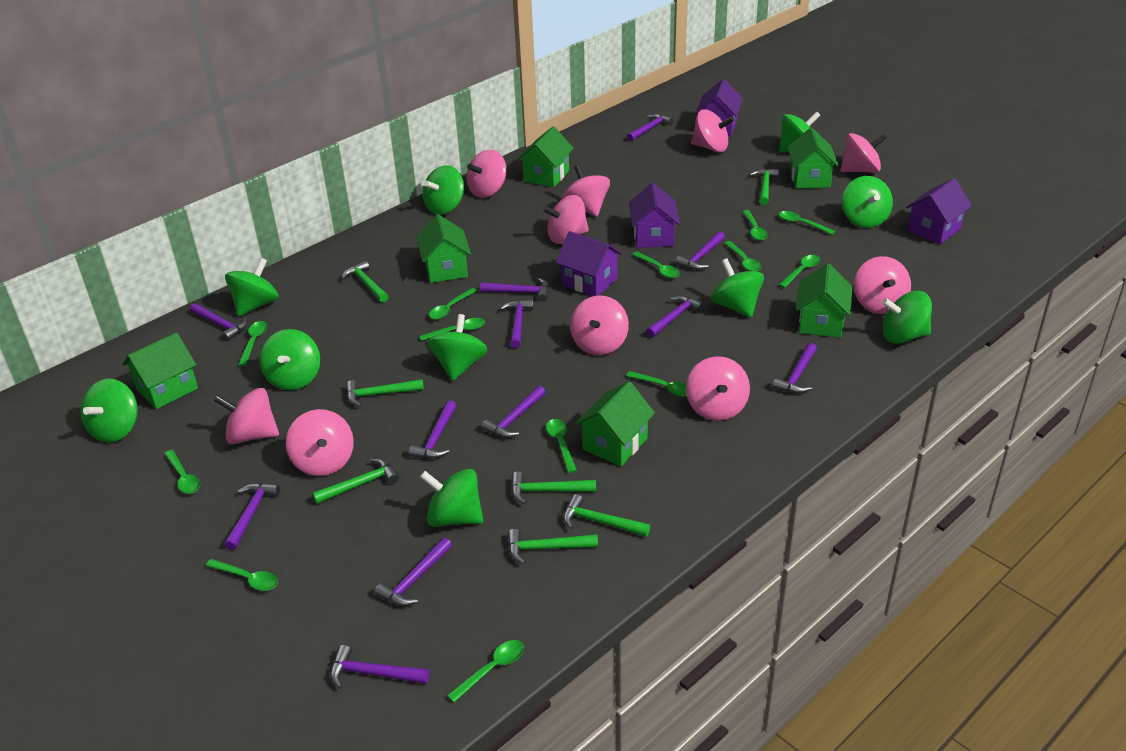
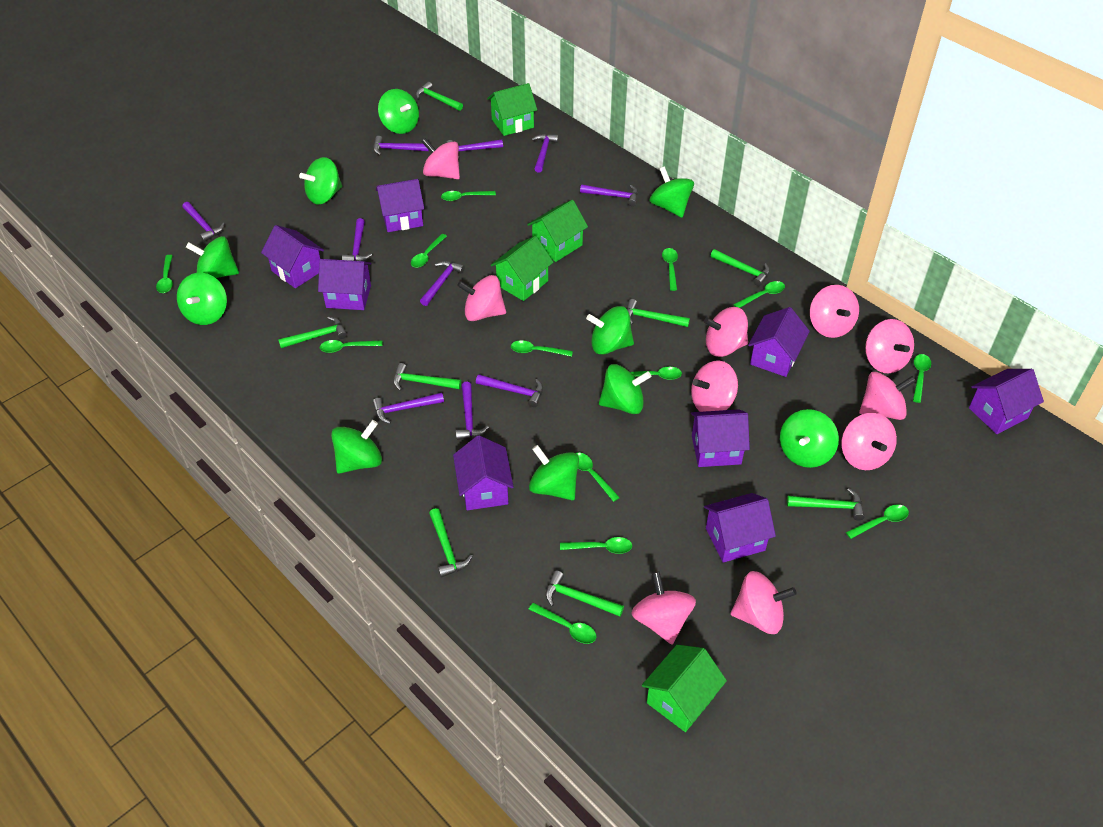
green hammer: 7 -> 8
green house: 6 -> 4
purple hammer: 12 -> 10
purple house: 4 -> 8

